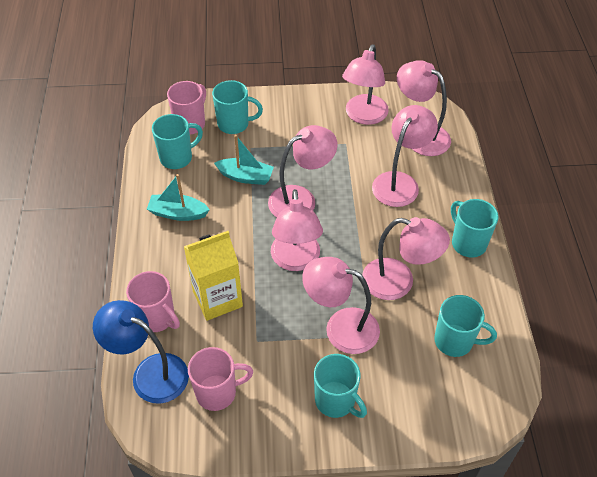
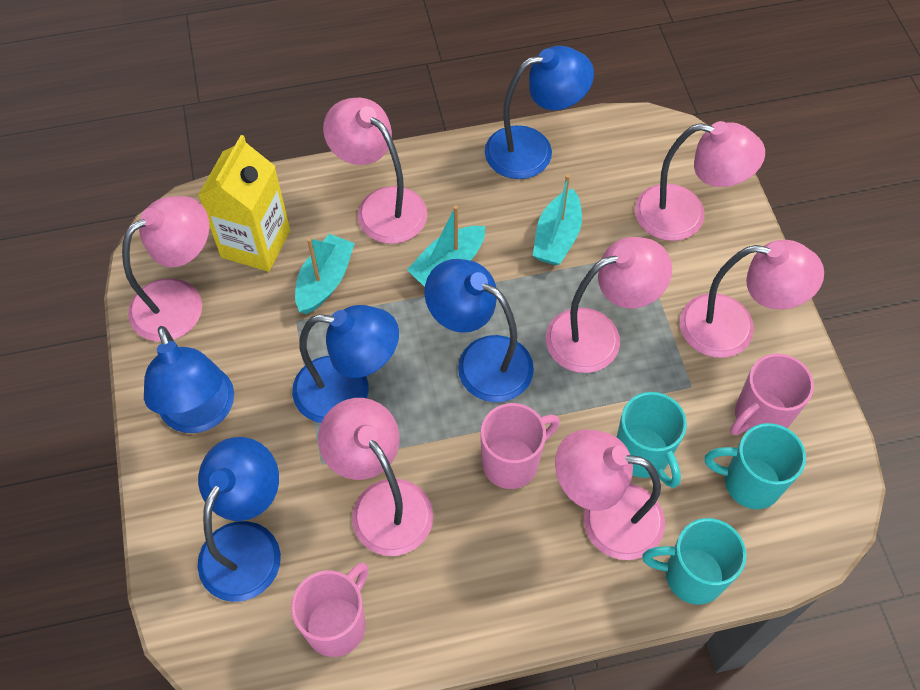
blue lamp: 1 -> 5
turquoise boat: 2 -> 3
turquoise mug: 5 -> 3

